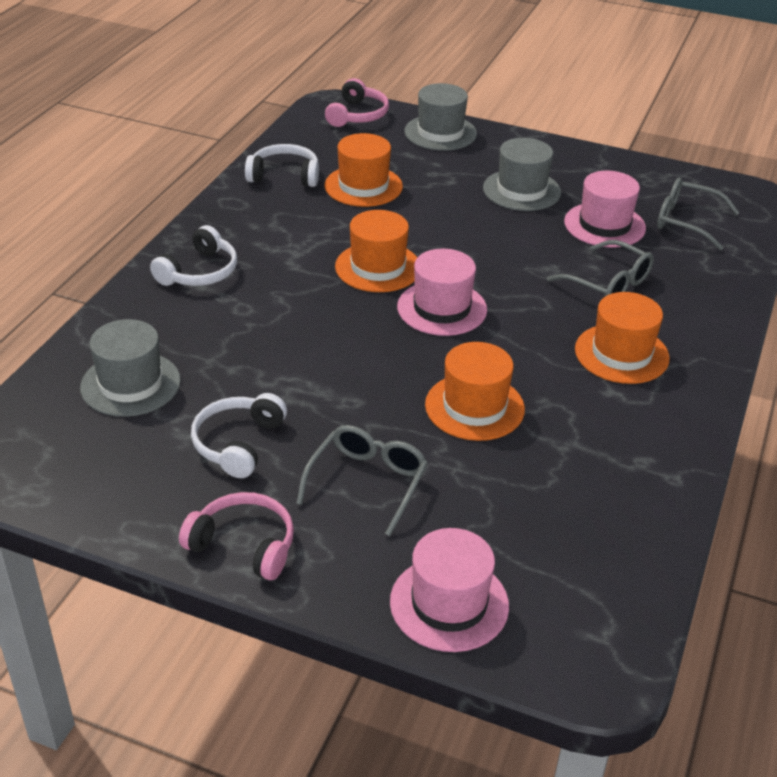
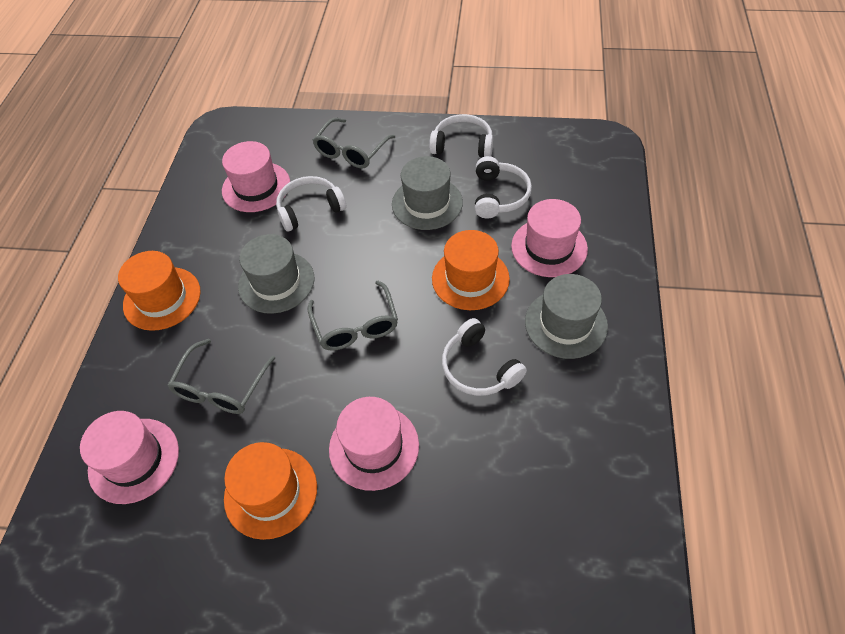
orange hat: 4 -> 3
pink hat: 3 -> 4
pink headphones: 2 -> 0
white headphones: 3 -> 4

